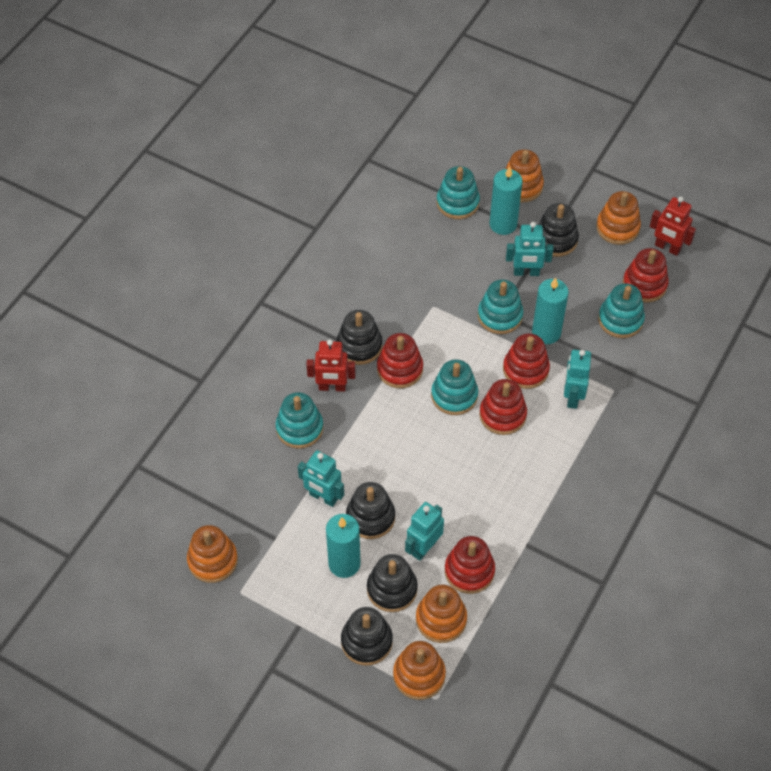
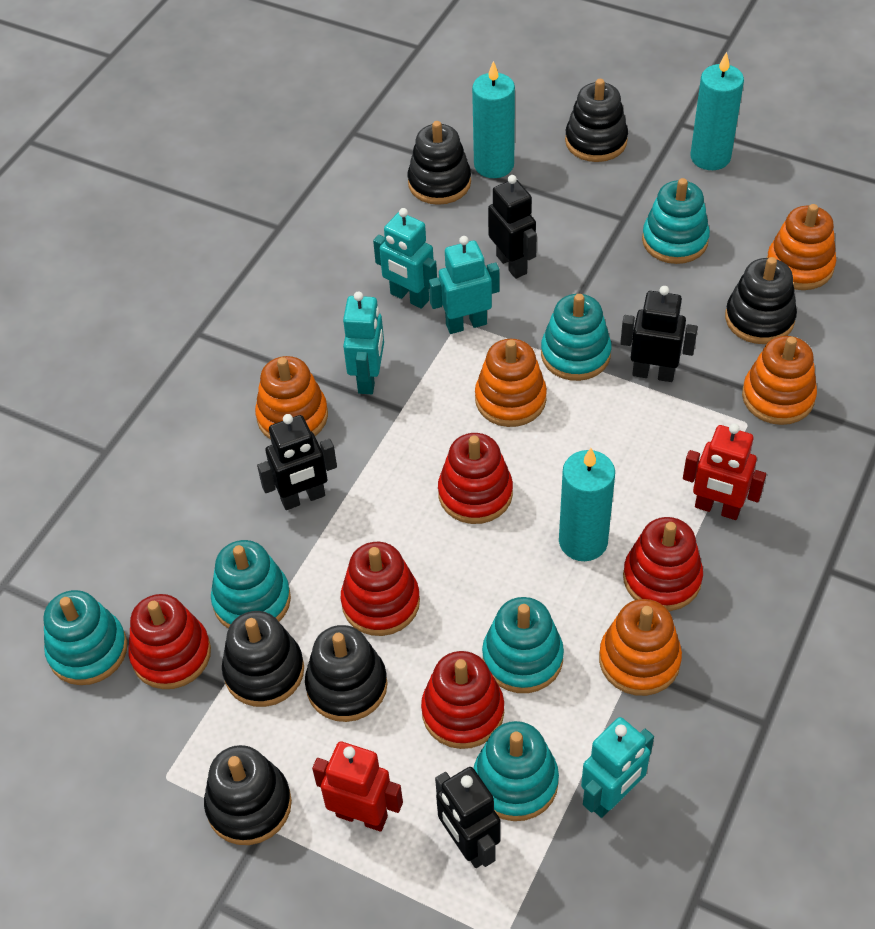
black robot: 0 -> 4
black stacking toy: 5 -> 6
turquoise stacking toy: 5 -> 6

